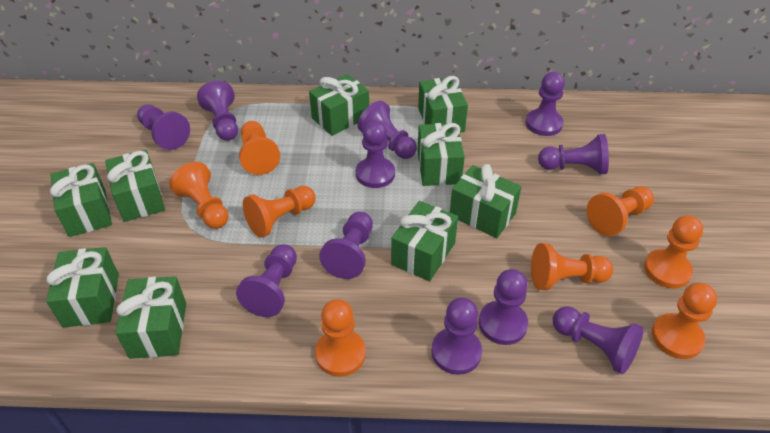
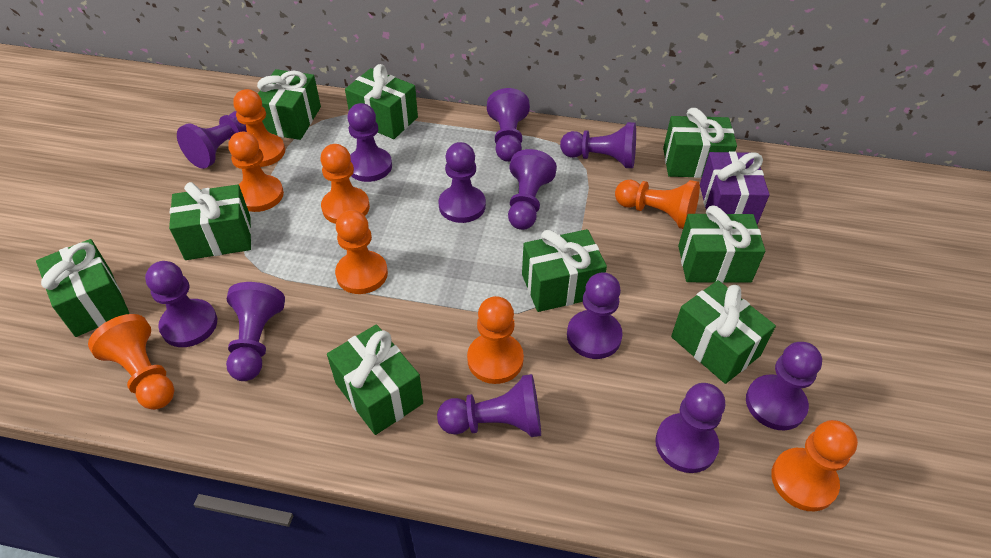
purple gift: 0 -> 1
purple pawn: 11 -> 12

